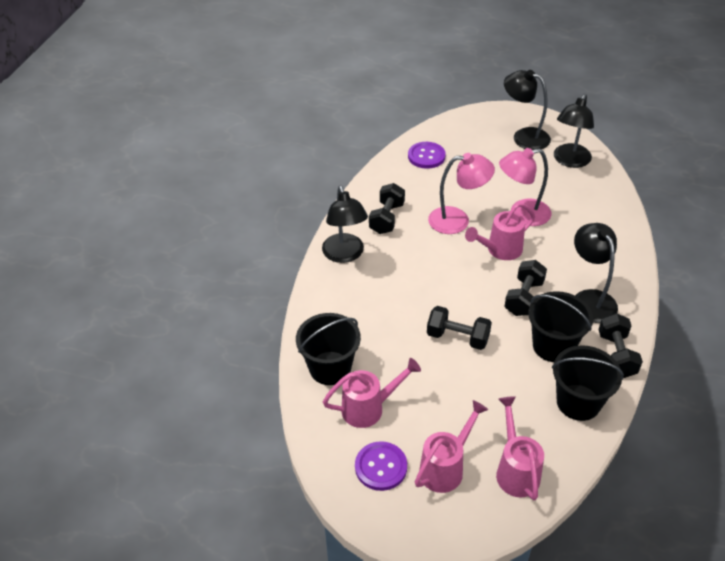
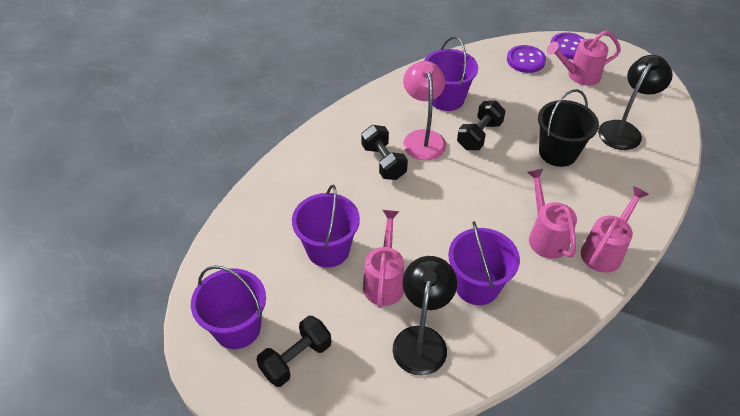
black bucket: 3 -> 1
black dumbbell: 4 -> 3
black lamp: 4 -> 2
pink lamp: 2 -> 1
purple bucket: 0 -> 4

